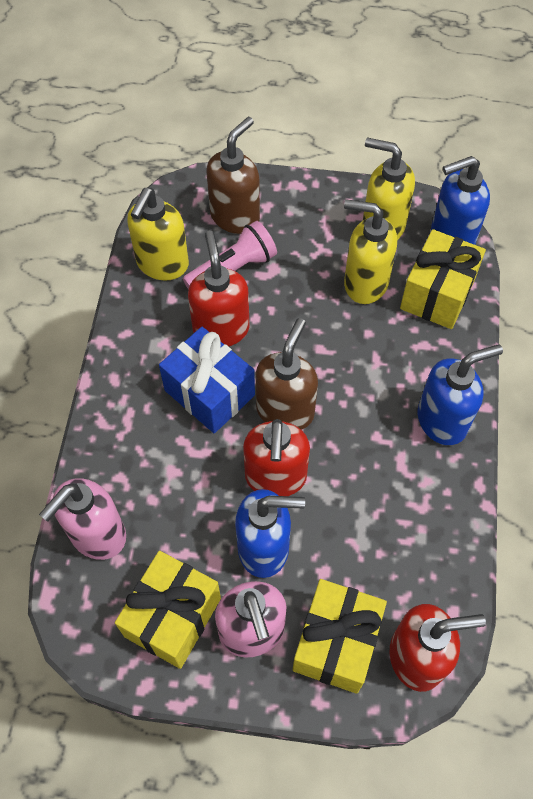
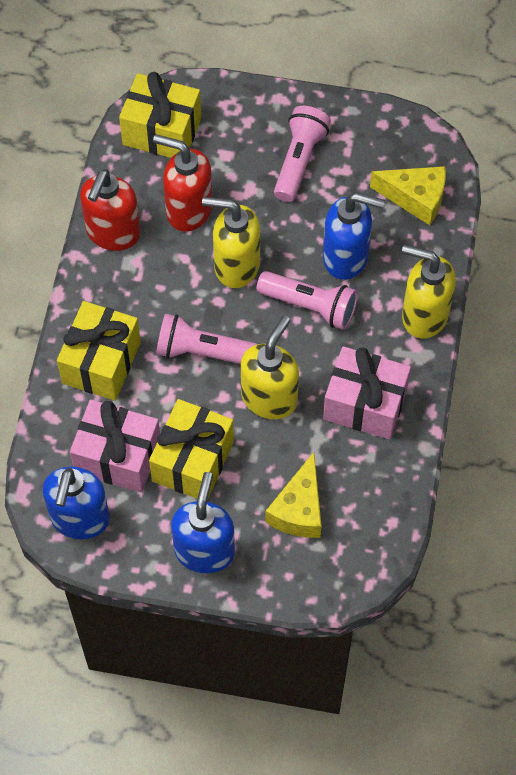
blue gift: 1 -> 0
brown soap dispenser: 2 -> 0
pink flashlight: 1 -> 3
pink gift: 0 -> 2
pink soap dispenser: 2 -> 0
red soap dispenser: 3 -> 2
yellow cheese: 0 -> 2

